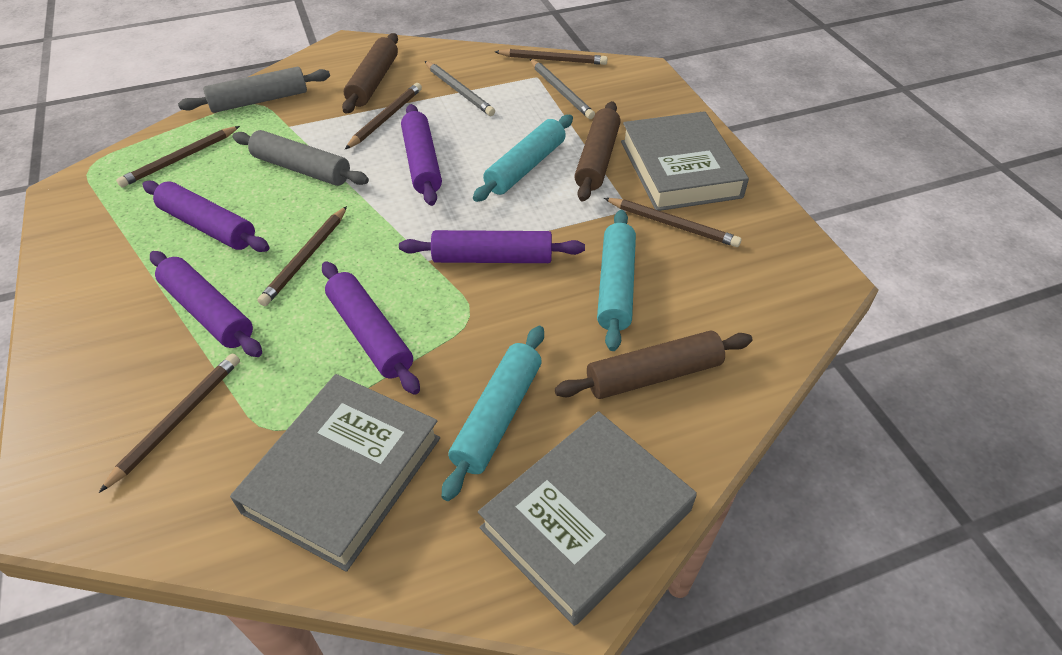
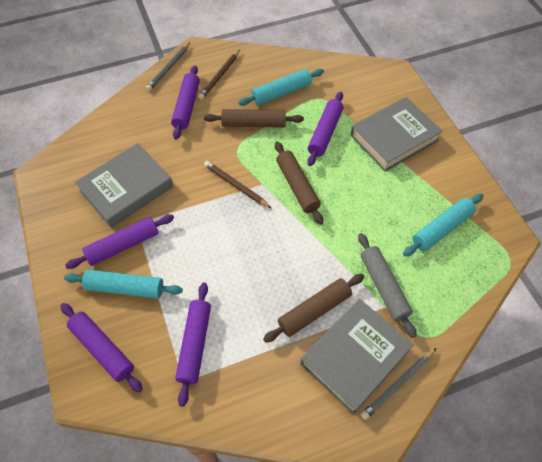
brown pencil: 6 -> 2
grey rolling pin: 2 -> 1

